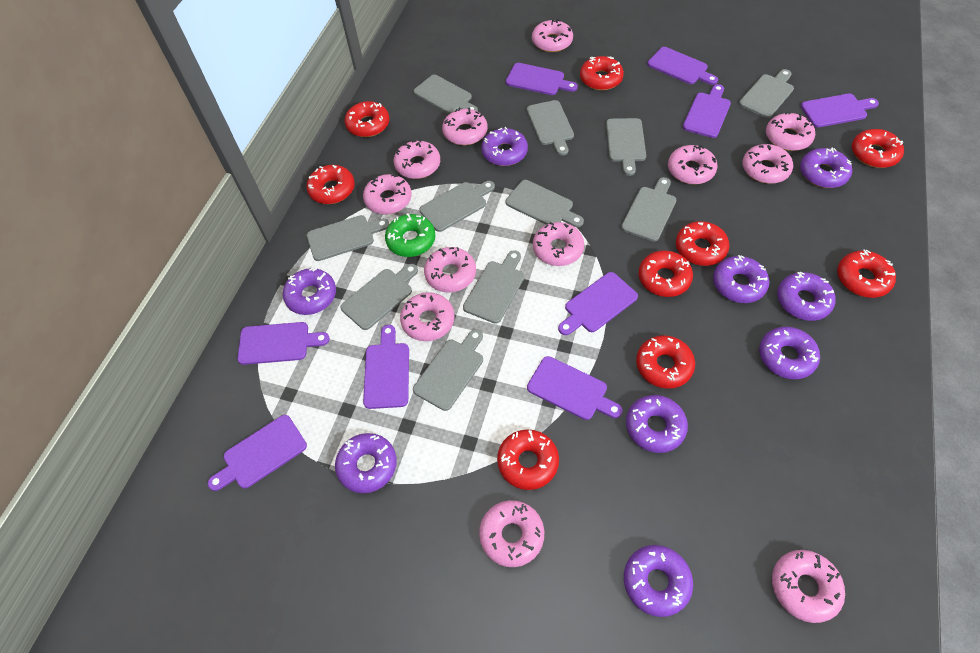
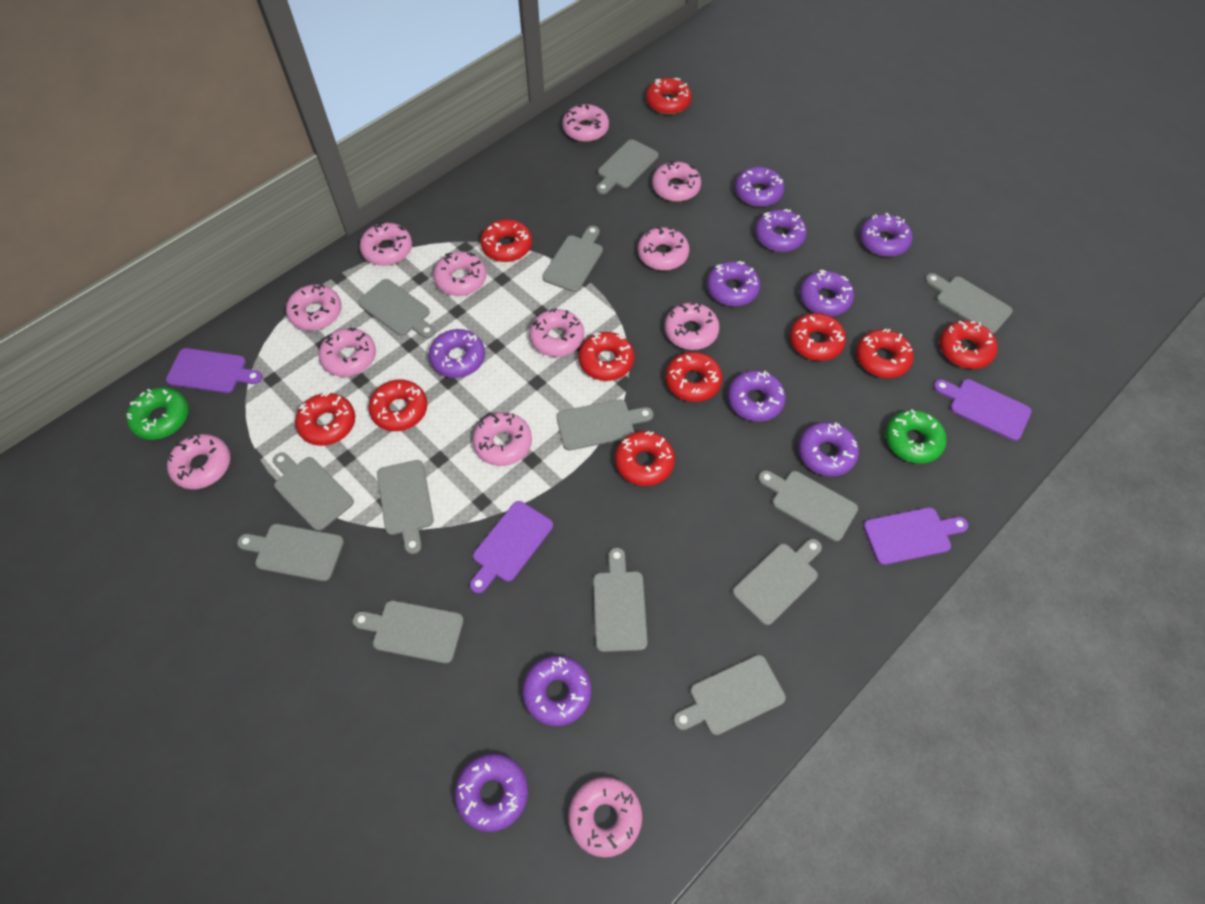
green donut: 1 -> 2
grey cutting board: 11 -> 13
purple cutting board: 9 -> 4
purple donut: 9 -> 10
red donut: 9 -> 10

